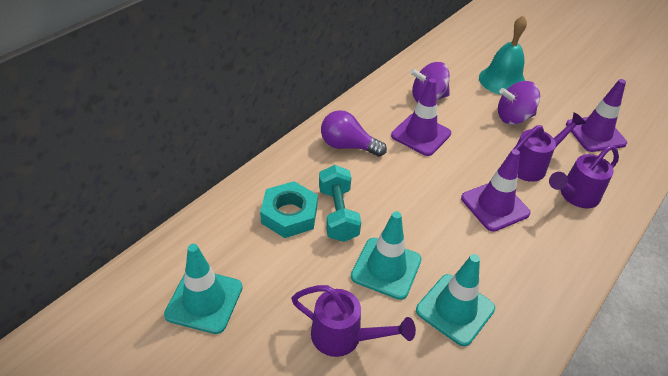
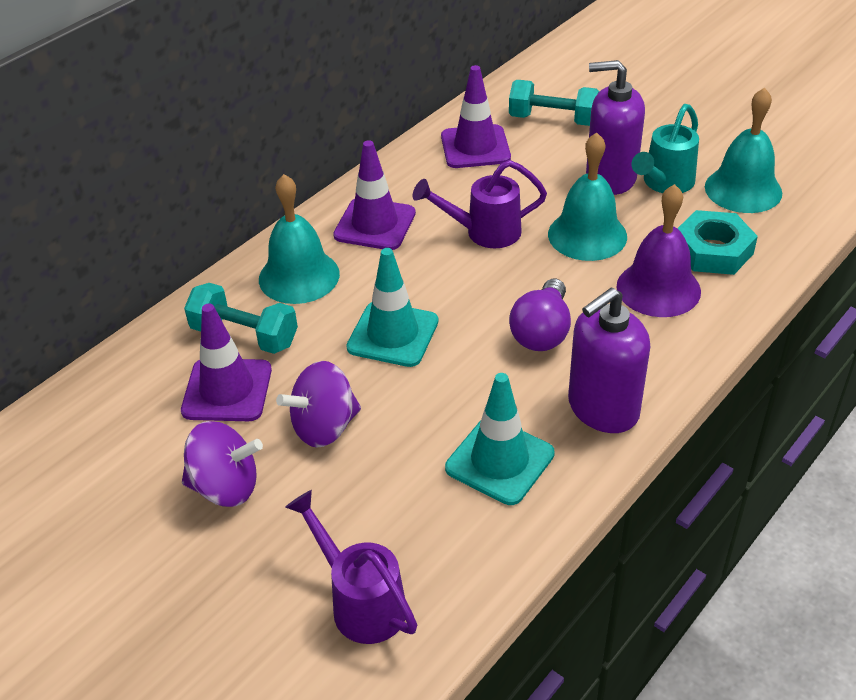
purple bell: 0 -> 1
purple soap dispenser: 0 -> 2
purple watering can: 3 -> 2
turquoise bell: 1 -> 3
turquoise dumbbell: 1 -> 2
turquoise traffic cone: 3 -> 2
turquoise watering can: 0 -> 1

